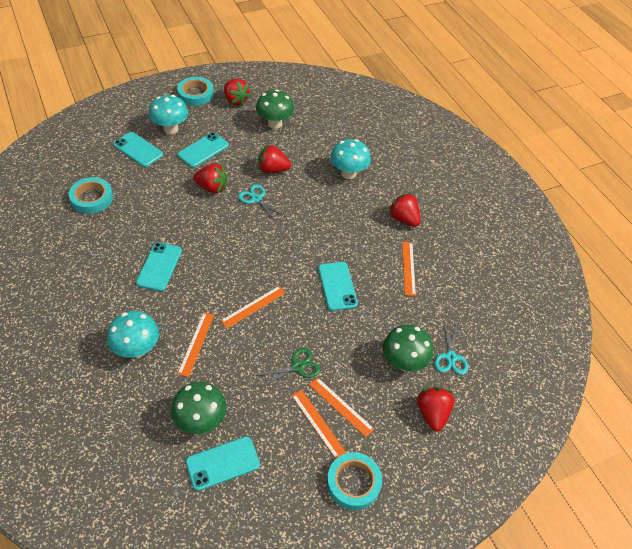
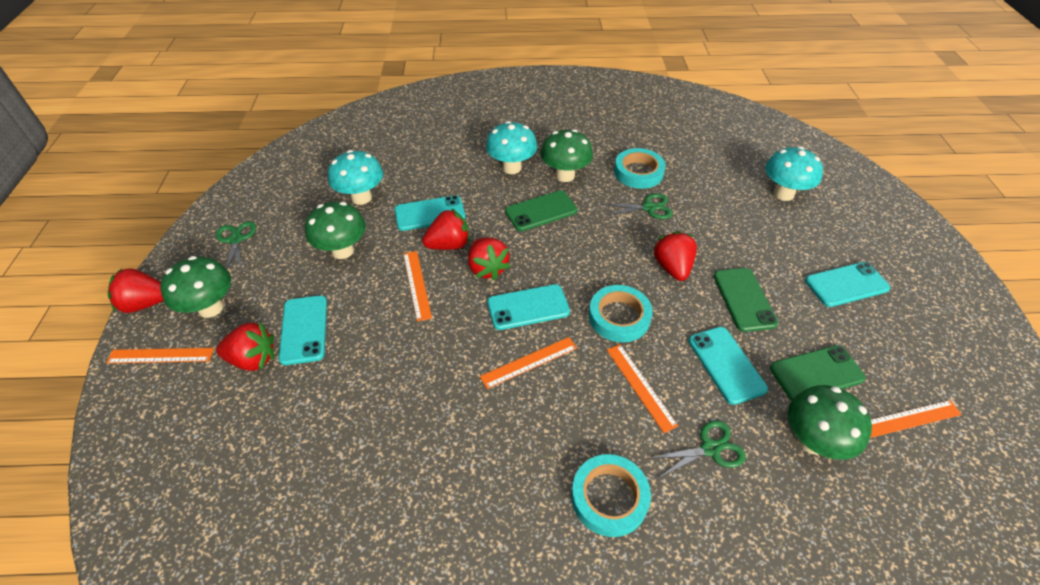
green mushroom: 3 -> 4
green phone: 0 -> 3
green scissors: 1 -> 3
turquoise scissors: 2 -> 0

